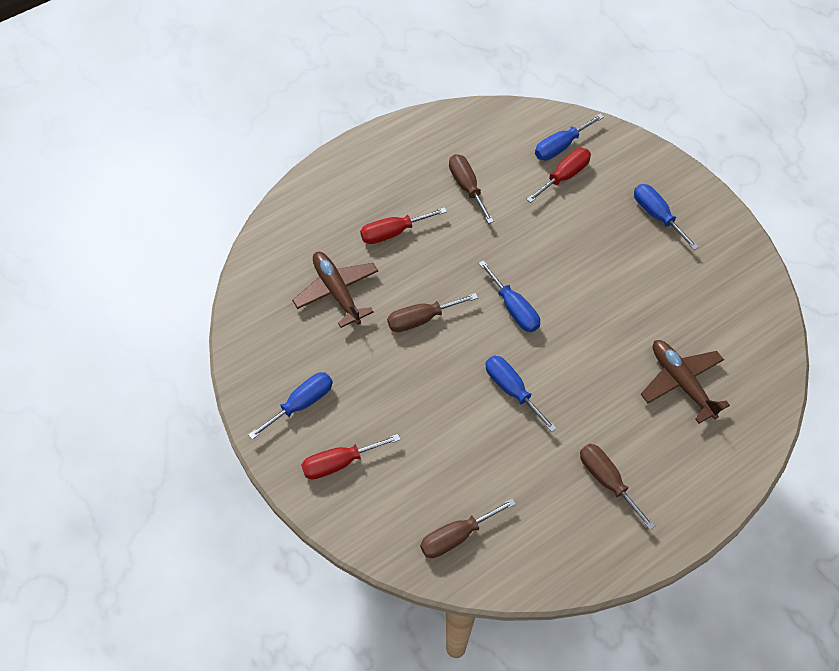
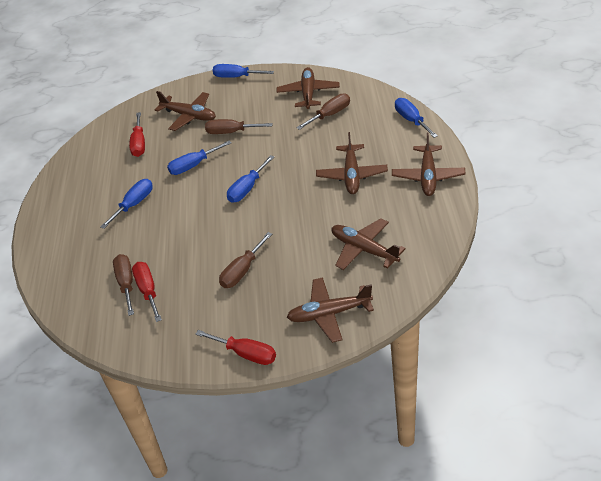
brown plane: 2 -> 6

